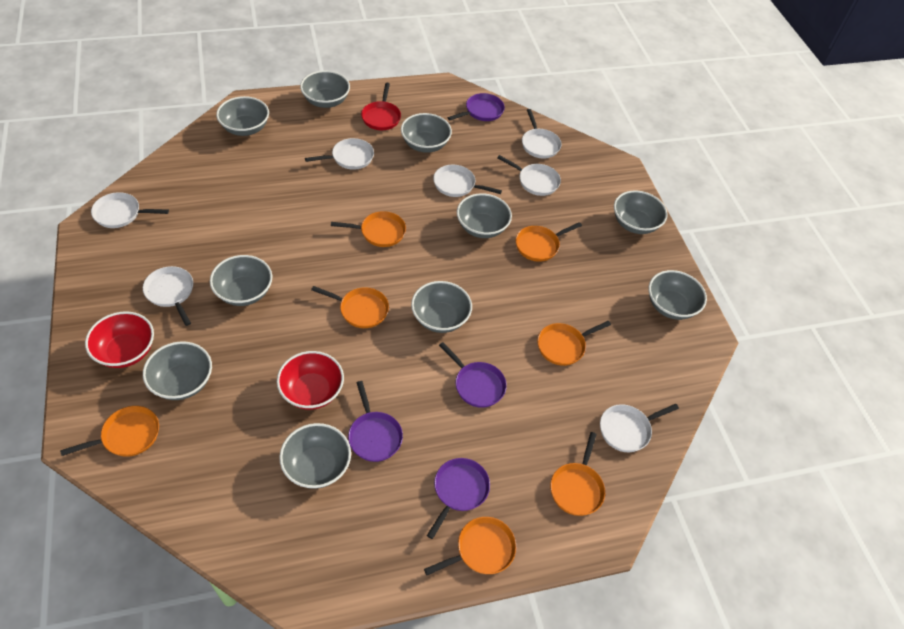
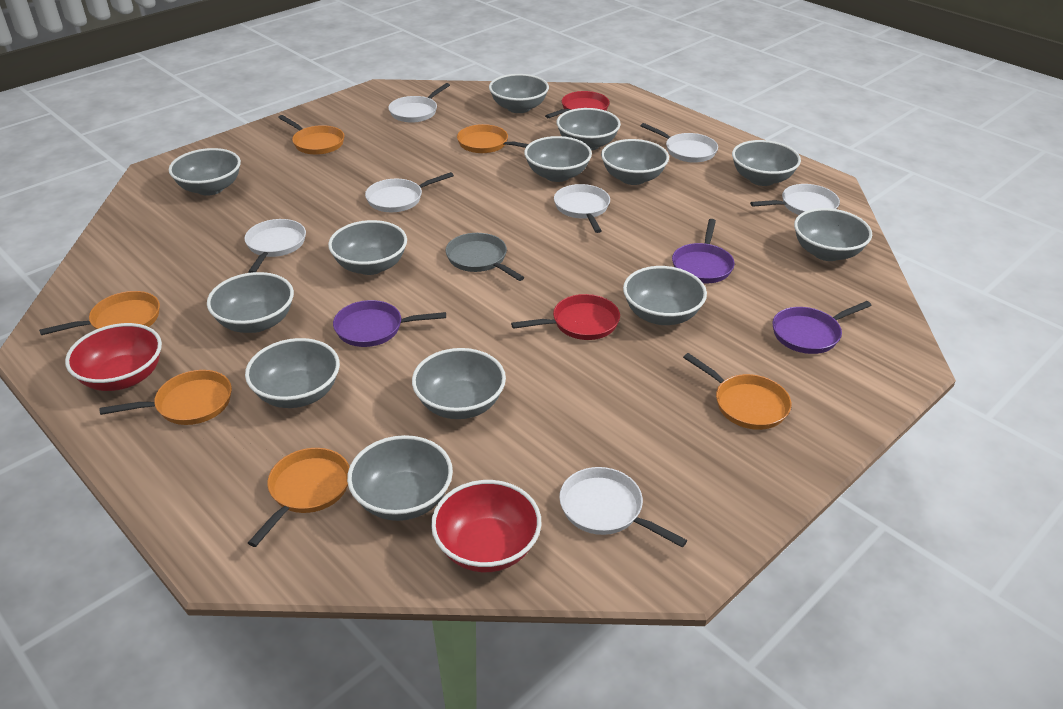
grey bowl: 10 -> 13
grey pan: 0 -> 1
orange pan: 7 -> 6
purple pan: 4 -> 3
red pan: 1 -> 2

